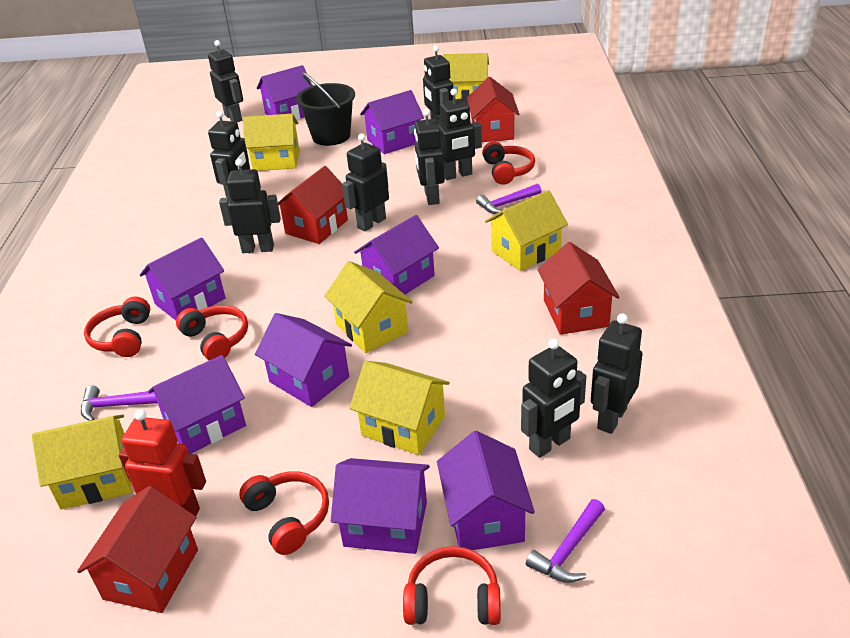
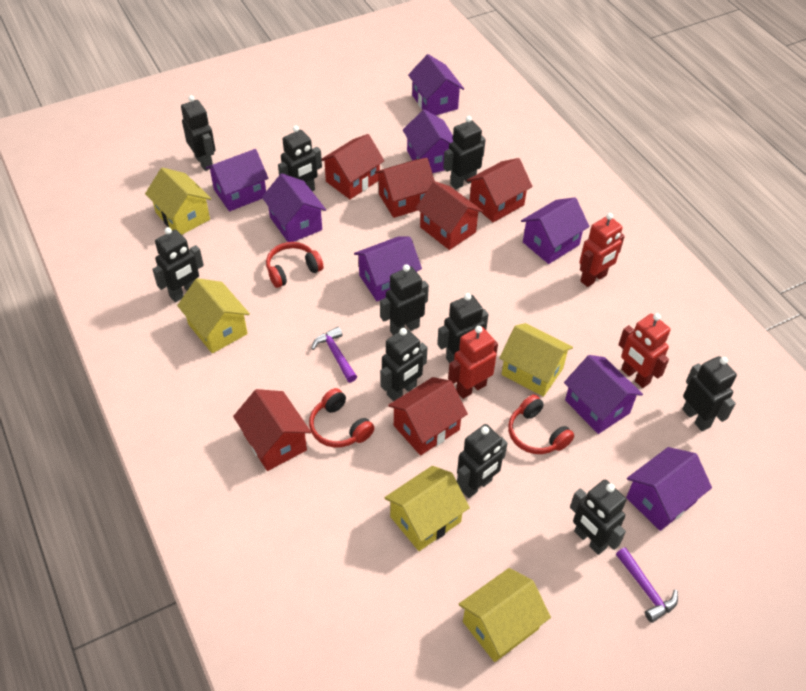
black bucket: 1 -> 0
black robot: 9 -> 10
purple hammer: 3 -> 2
red headphones: 5 -> 3
red house: 4 -> 6
red robot: 1 -> 3
yellow house: 6 -> 5

